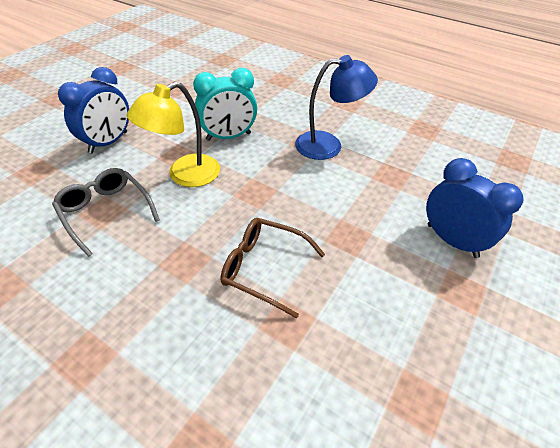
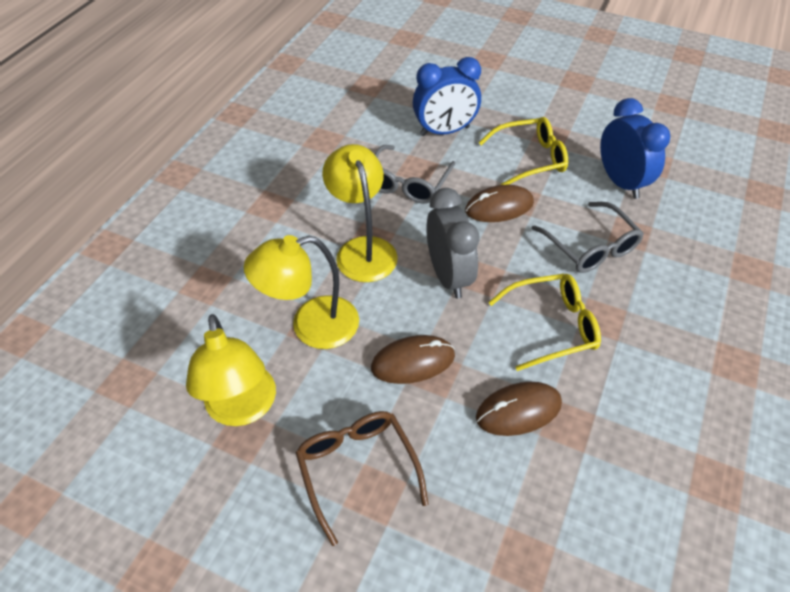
blue lamp: 1 -> 0
brown mouse: 0 -> 3
grey clock: 0 -> 1
grey glasses: 1 -> 2
turquoise clock: 1 -> 0
yellow glasses: 0 -> 2
yellow lamp: 1 -> 3

